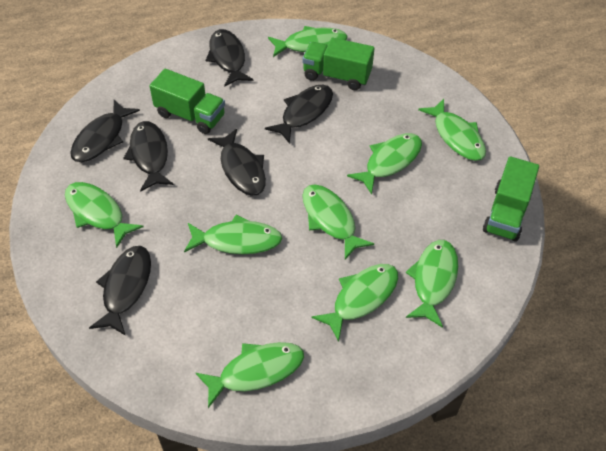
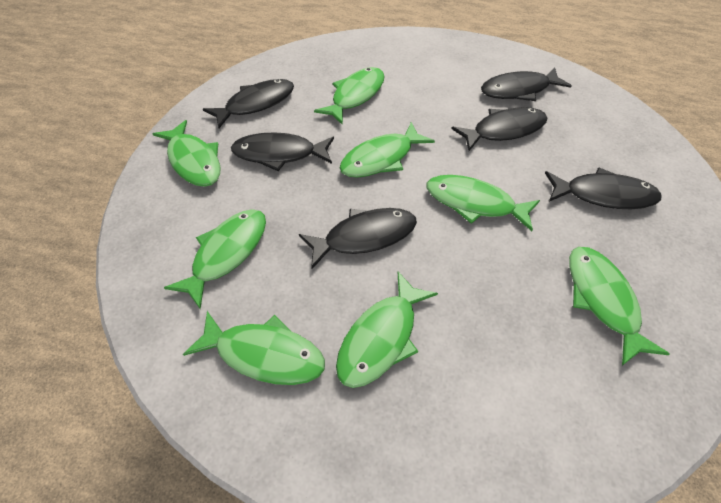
green fish: 9 -> 8
green truck: 3 -> 0

